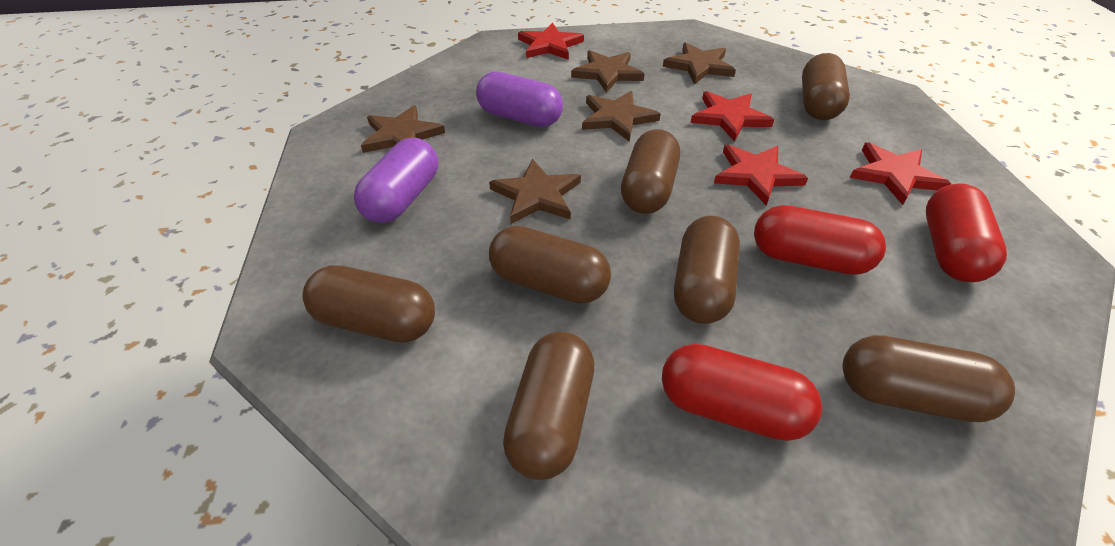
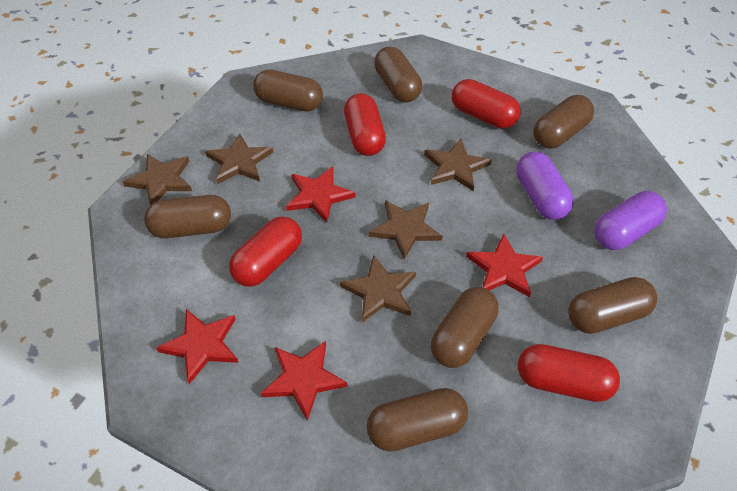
red capsule: 3 -> 4

